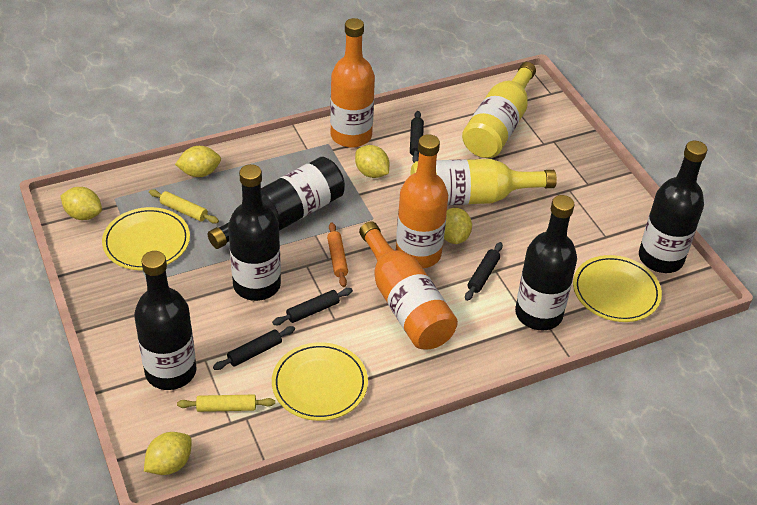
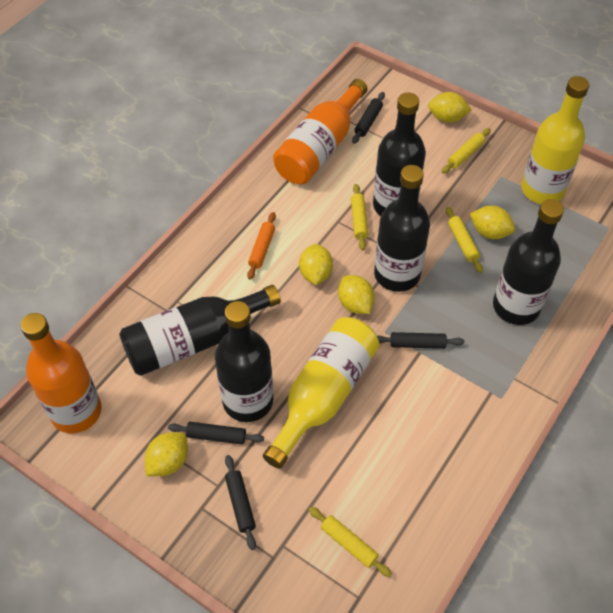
orange bottle: 3 -> 2
yellow plate: 3 -> 0
yellow rolling pin: 2 -> 4

